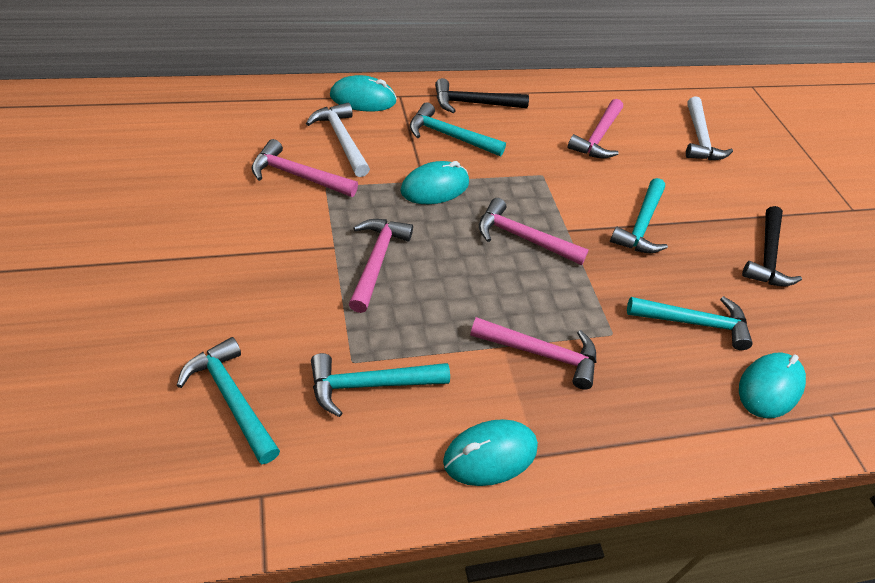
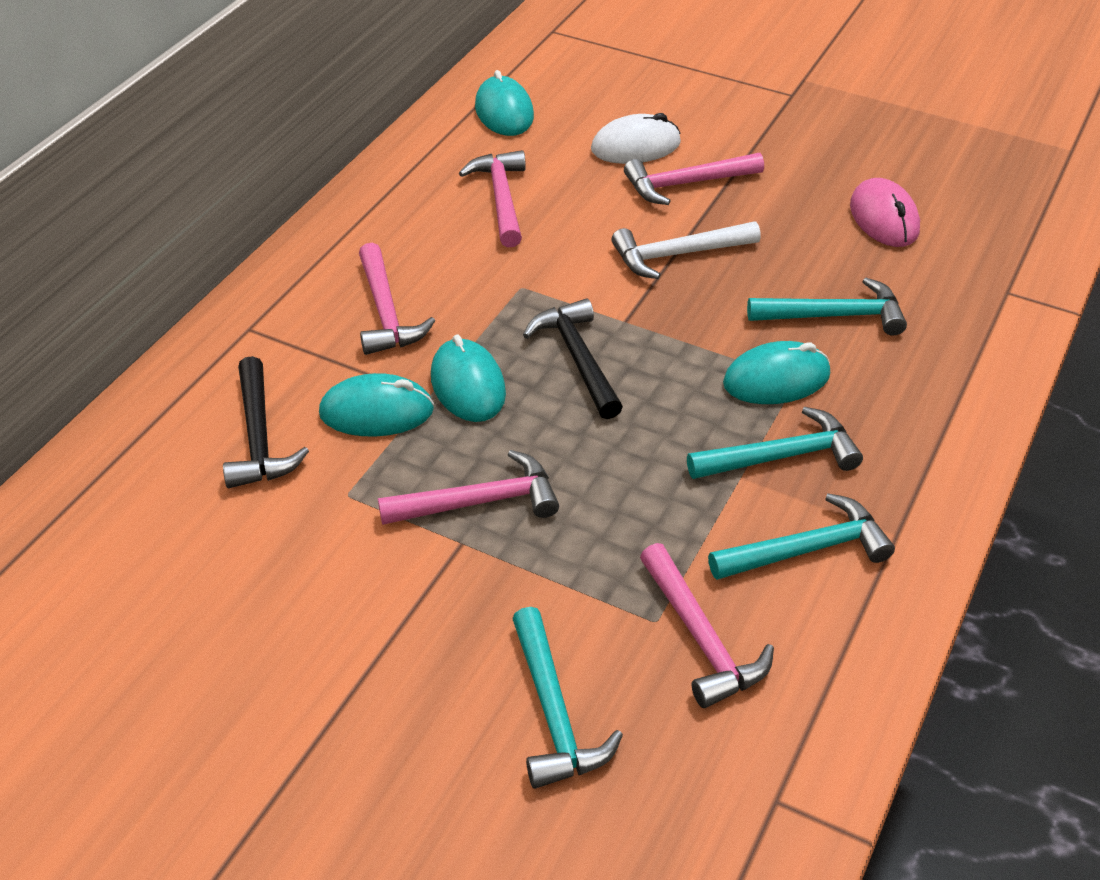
pink mouse: 0 -> 1
turquoise hammer: 5 -> 4
white hammer: 2 -> 1
white mouse: 0 -> 1

